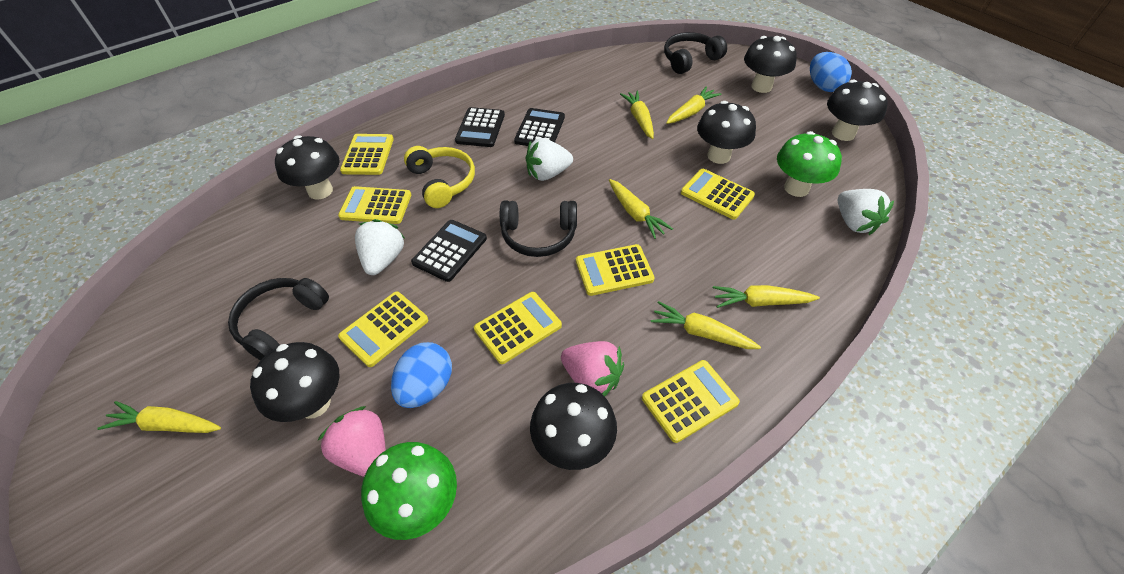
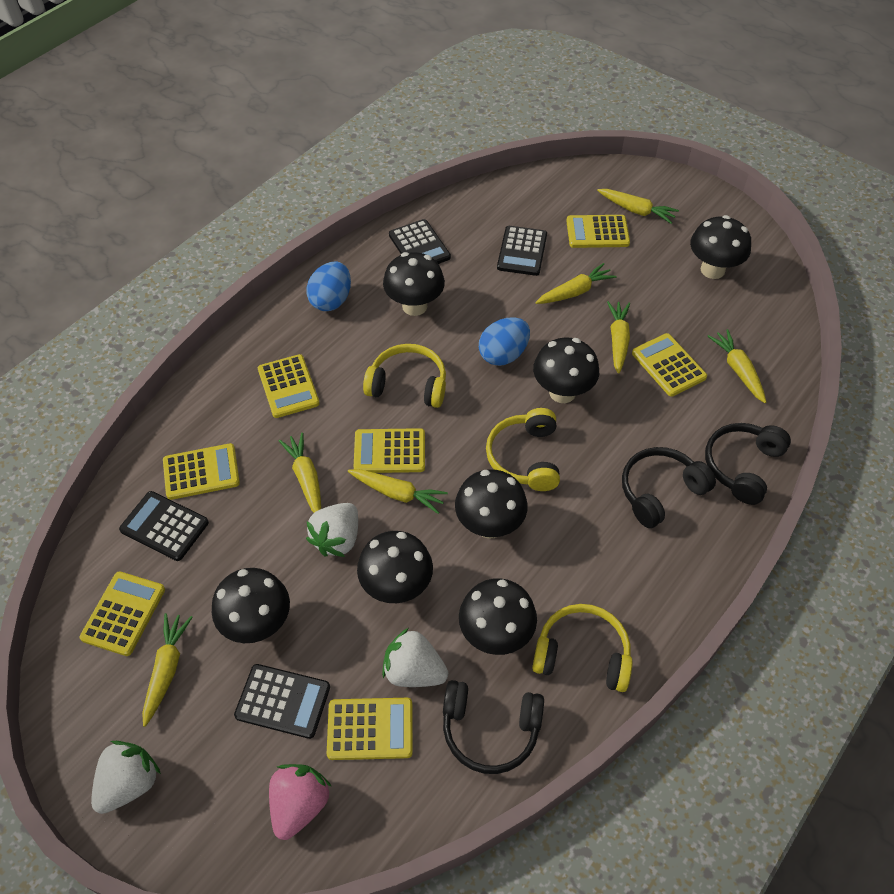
black calculator: 3 -> 4
black mushroom: 6 -> 7
green mushroom: 2 -> 0
pink strawberry: 2 -> 1
yellow carrot: 6 -> 7
yellow headphones: 1 -> 3

